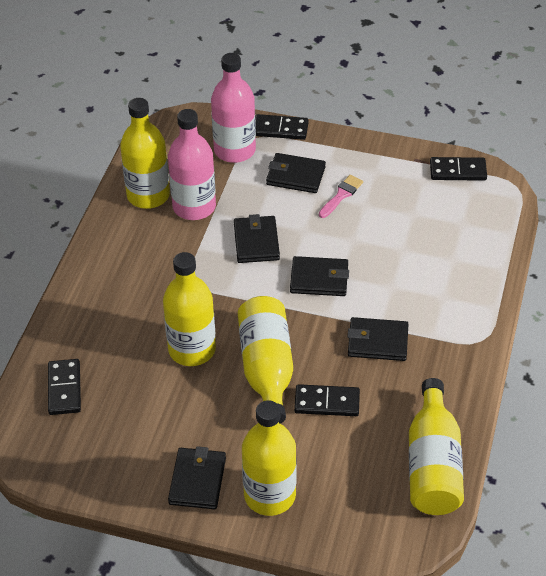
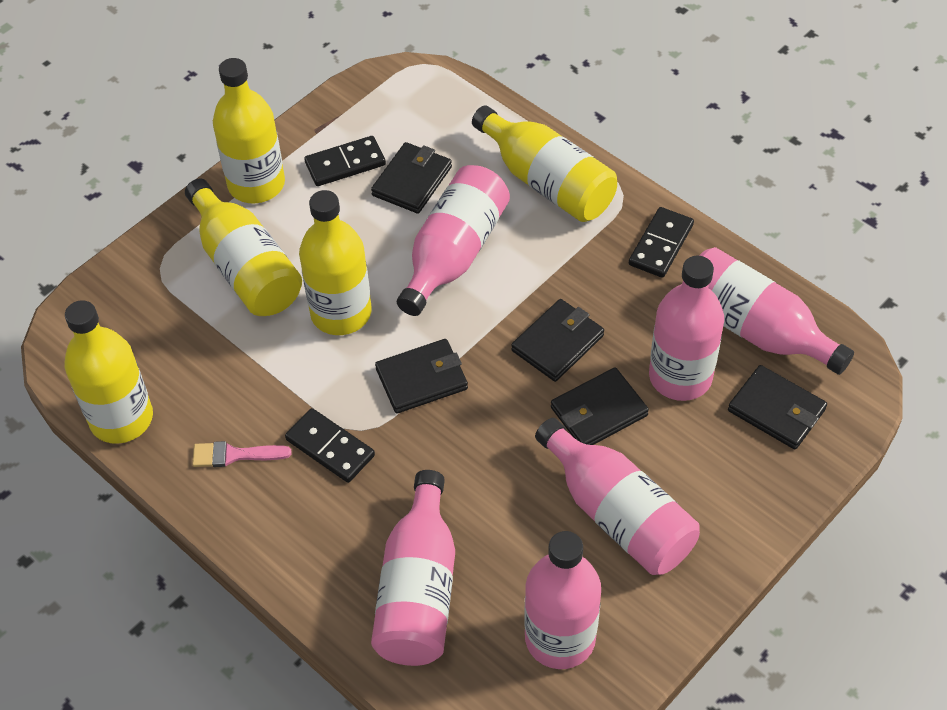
black domino: 4 -> 3
pink bottle: 2 -> 6

